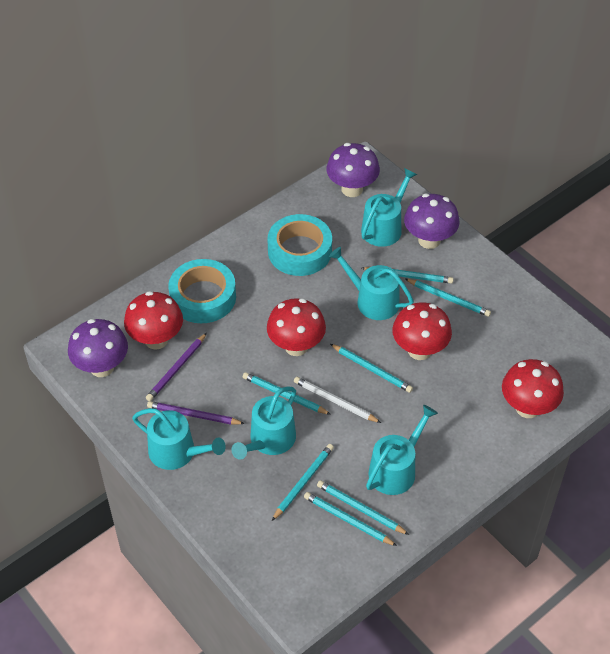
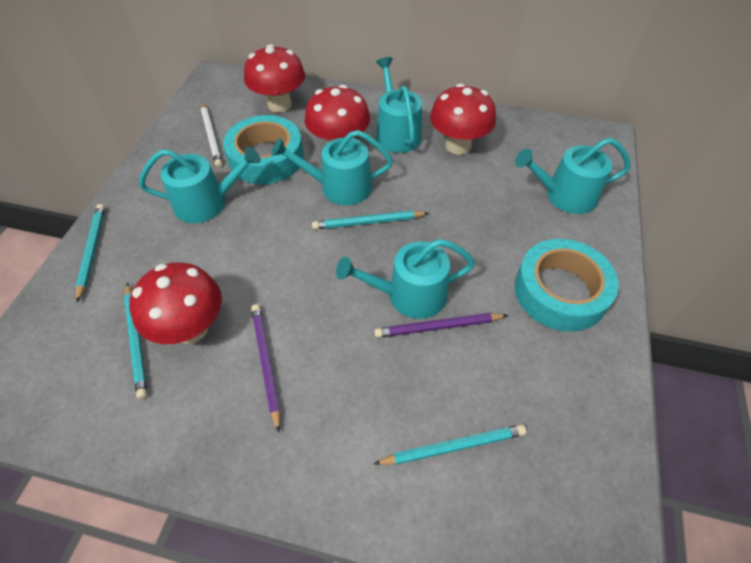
purple mushroom: 3 -> 0
turquoise pencil: 7 -> 4

